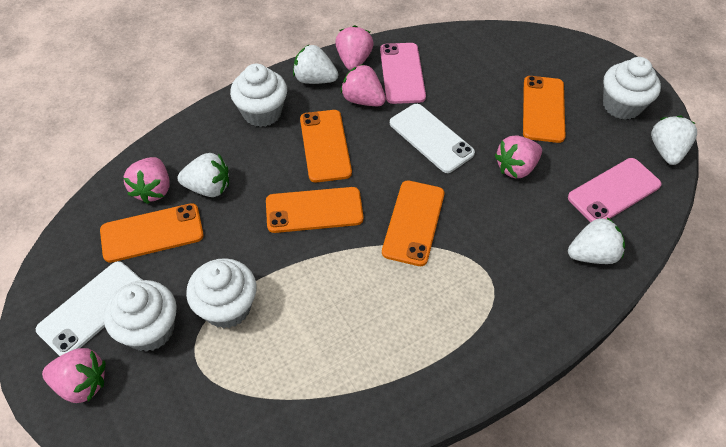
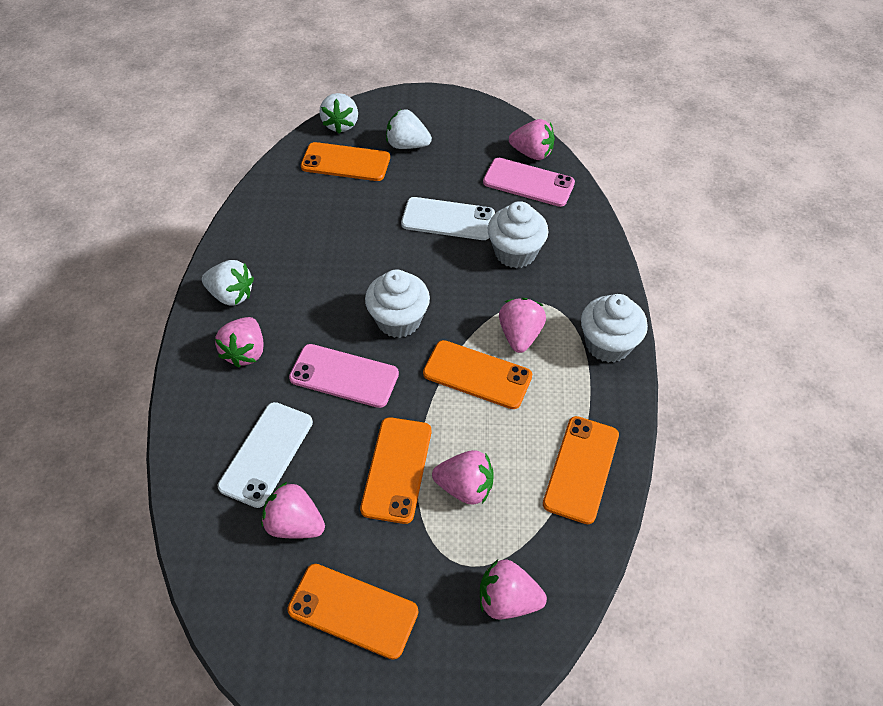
pink strawberry: 5 -> 6
white cupcake: 4 -> 3
white strawberry: 4 -> 3

